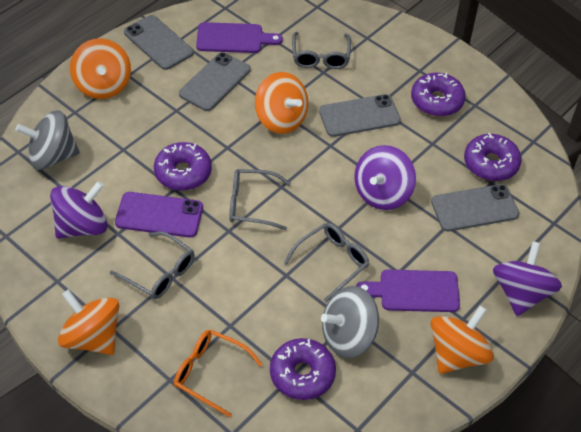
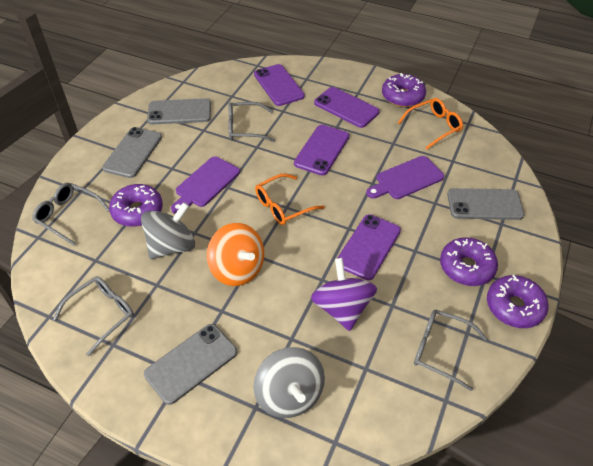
orange glasses: 1 -> 2
orange spinning top: 4 -> 1
purple phone: 1 -> 4
purple spinning top: 3 -> 1

